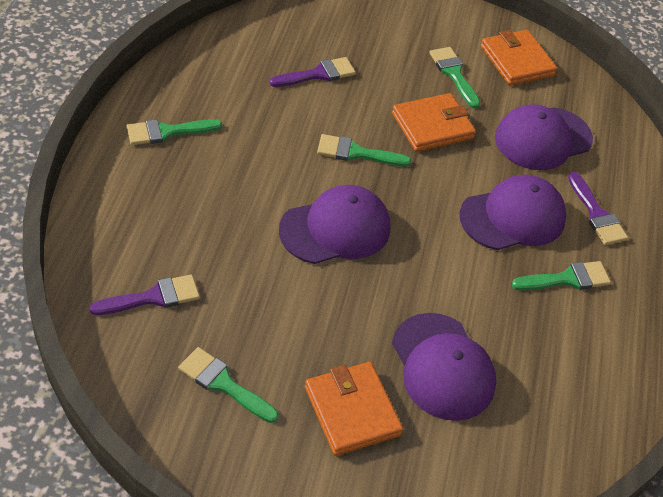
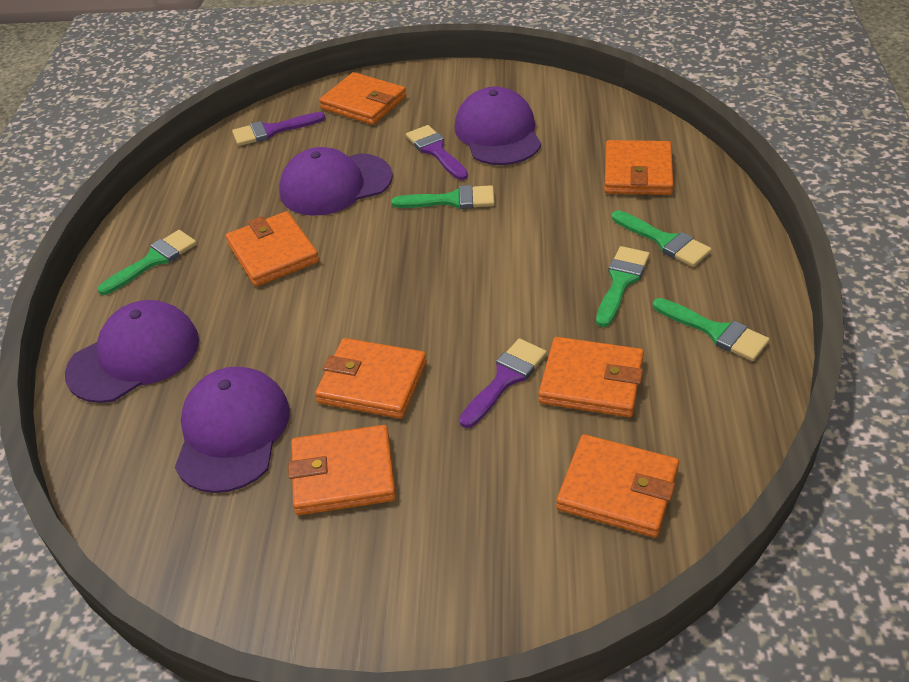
orange wallet: 3 -> 7

